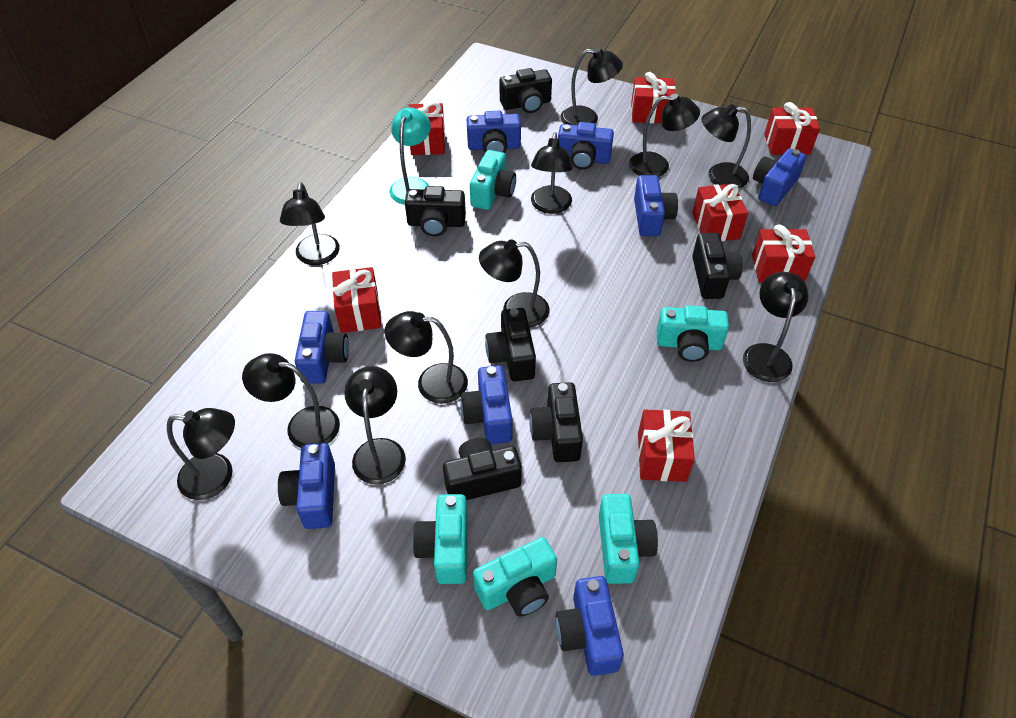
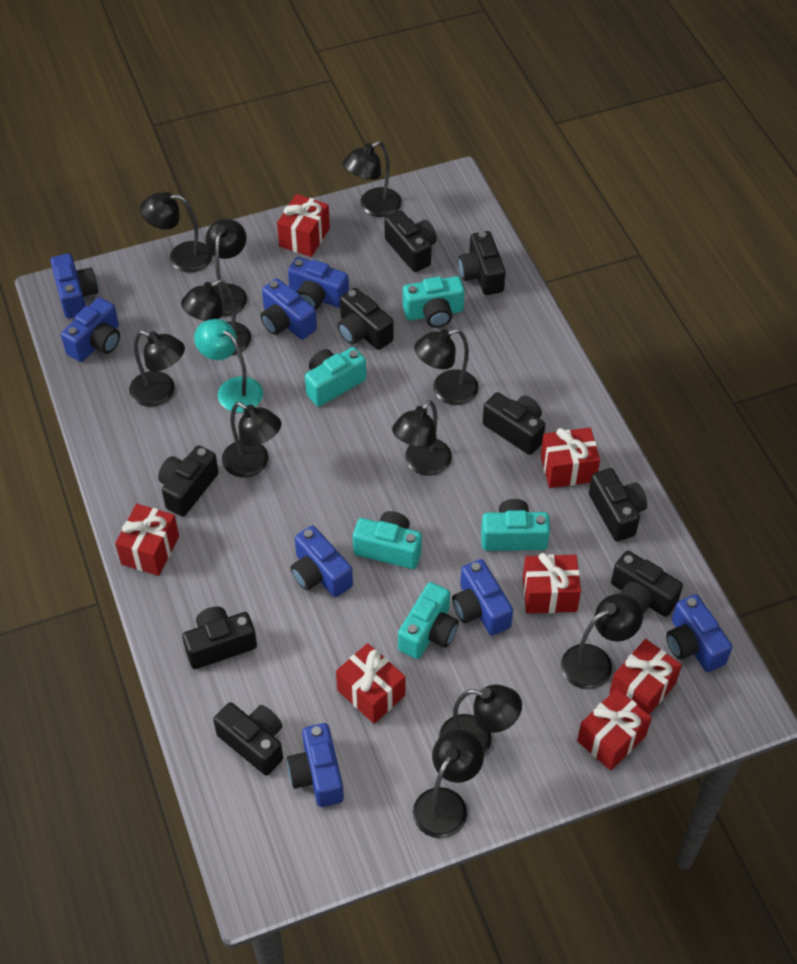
black camera: 6 -> 9

